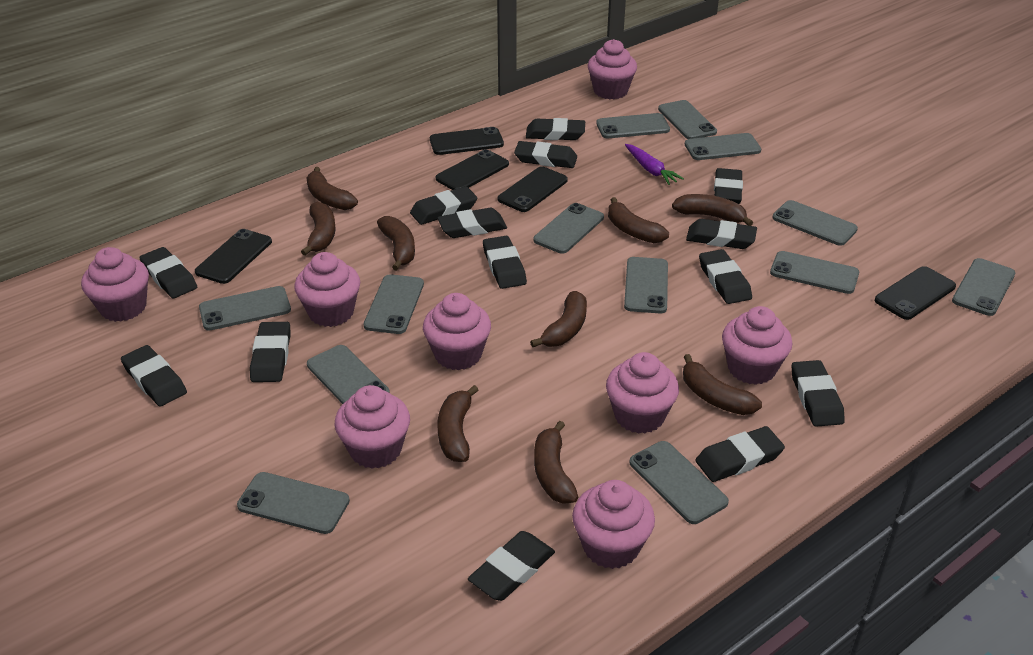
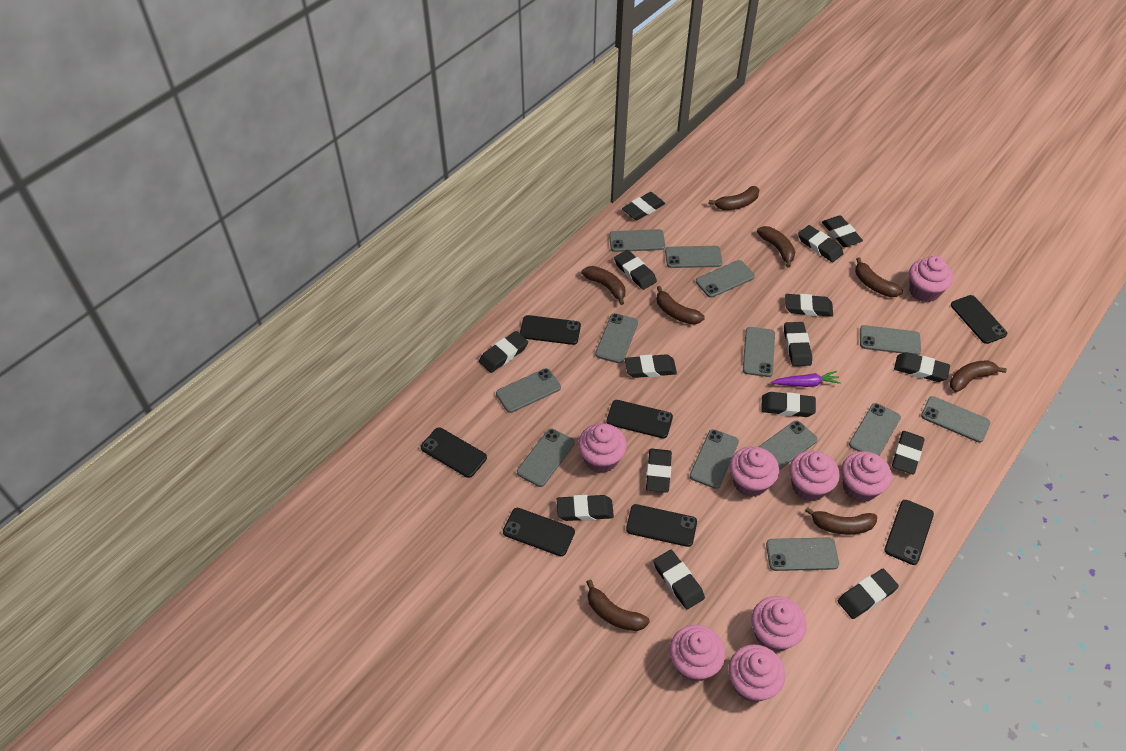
black eraser: 14 -> 15
black phone: 5 -> 7
brown banana: 9 -> 8

